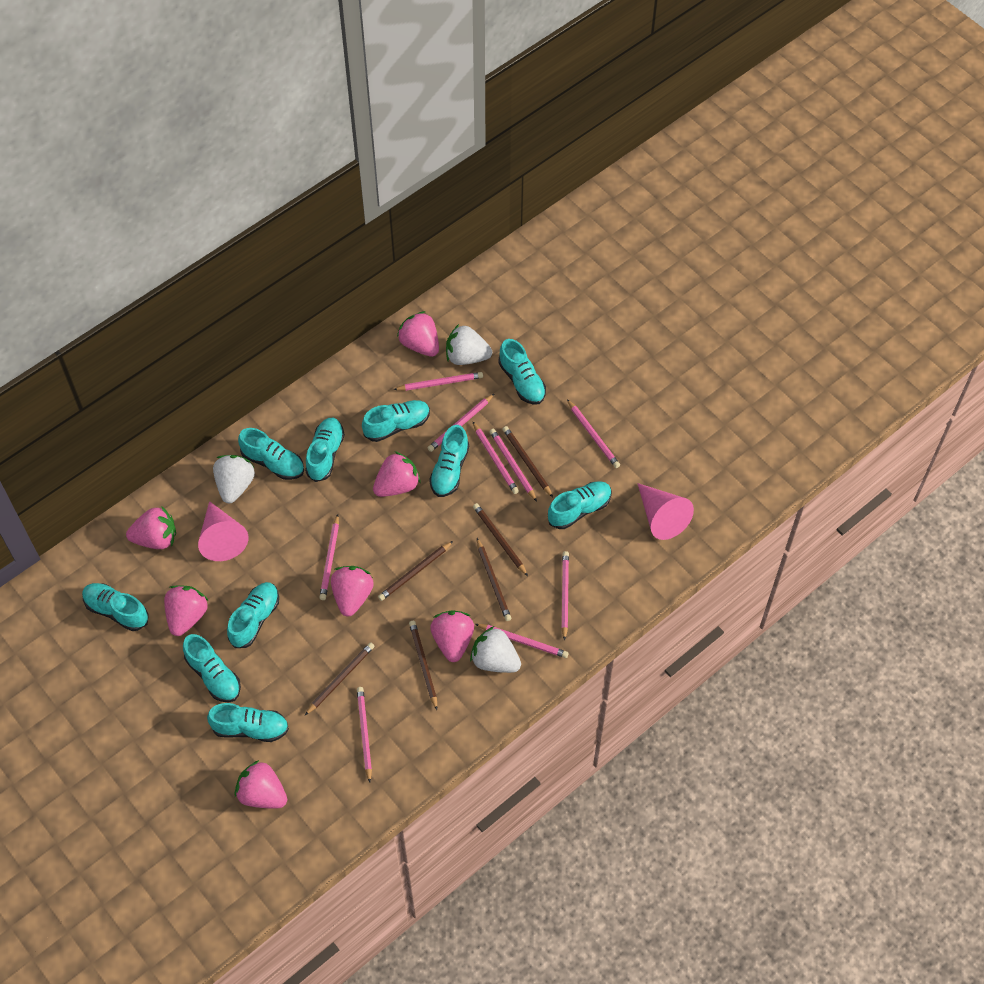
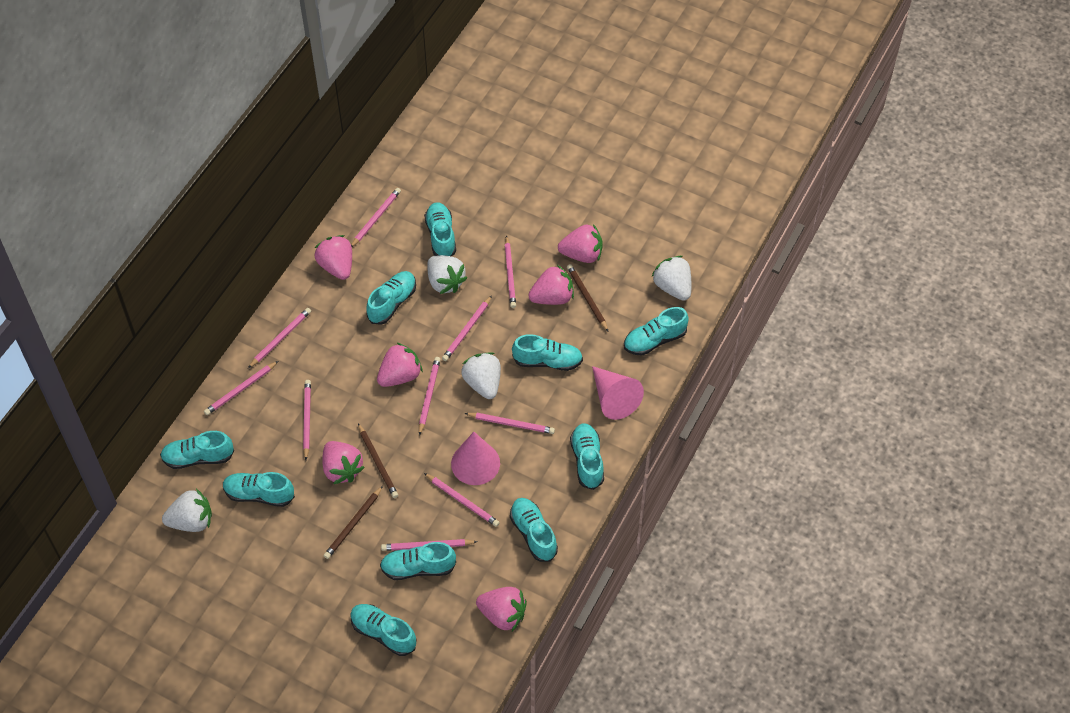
brown pencil: 6 -> 3
pink pencil: 9 -> 10
pink strawberry: 7 -> 6
white strawberry: 3 -> 4

